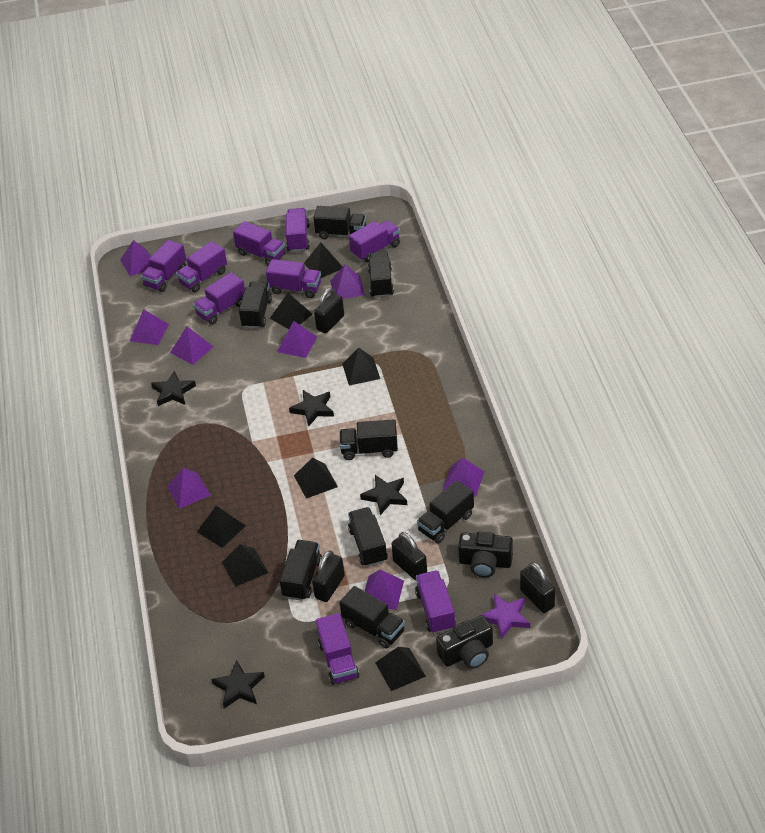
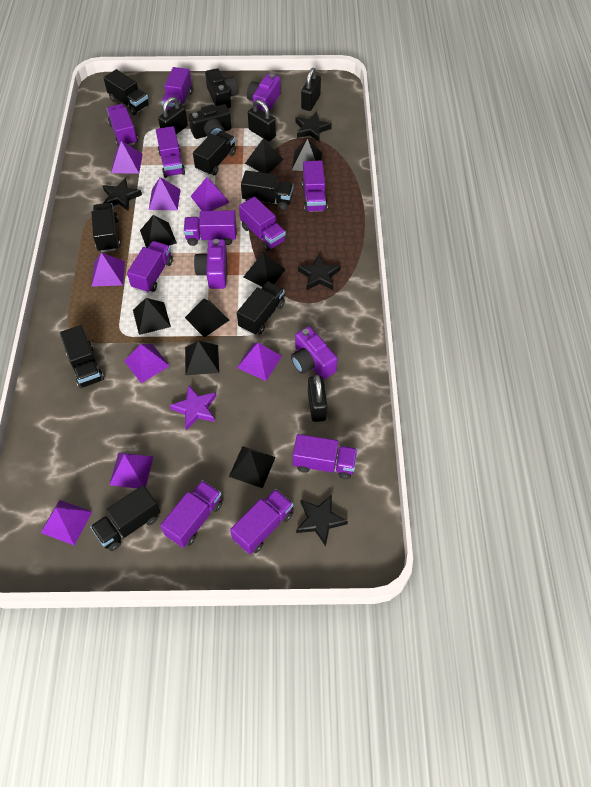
black pyramid: 7 -> 8
black truck: 8 -> 7
purple camera: 0 -> 3
purple truck: 9 -> 10

